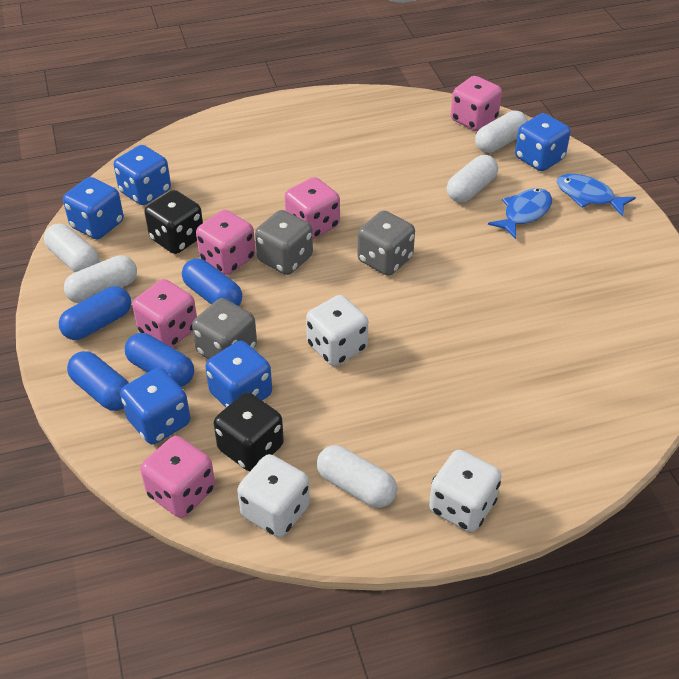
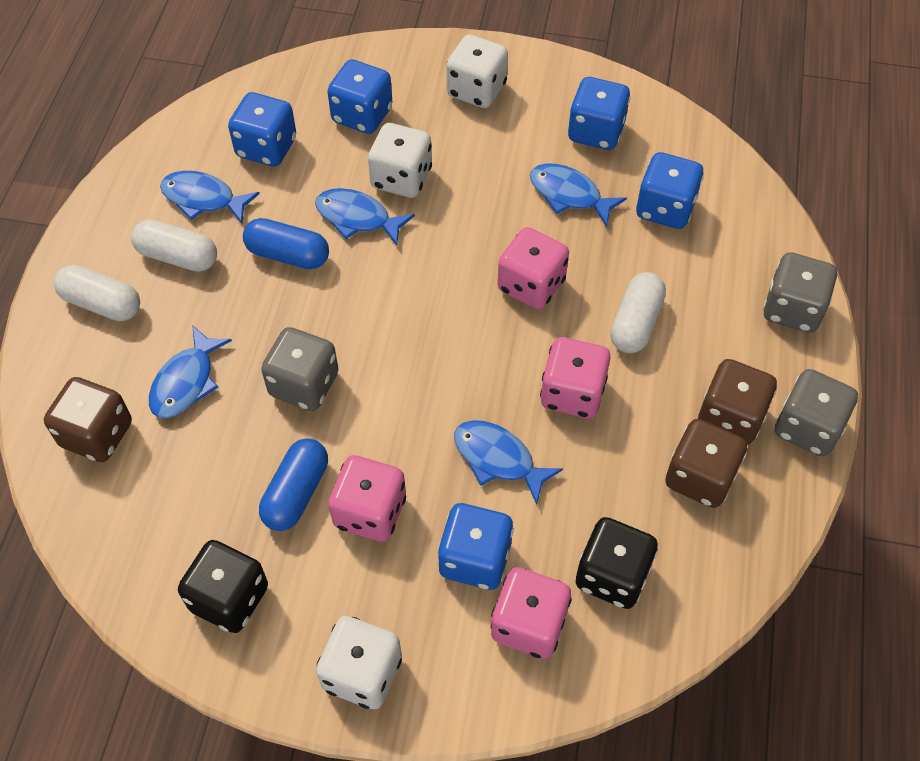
blue capsule: 4 -> 2
blue fish: 2 -> 5
brown dice: 0 -> 3
pink dice: 5 -> 4
white capsule: 5 -> 3

